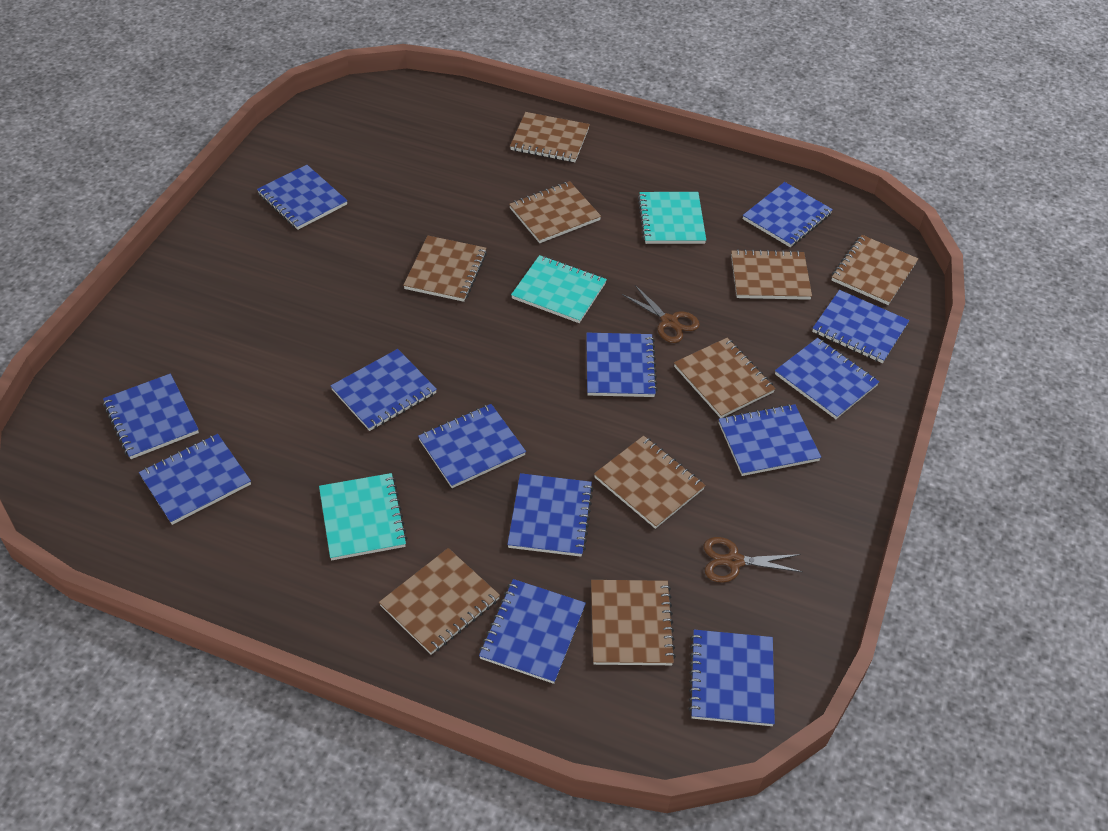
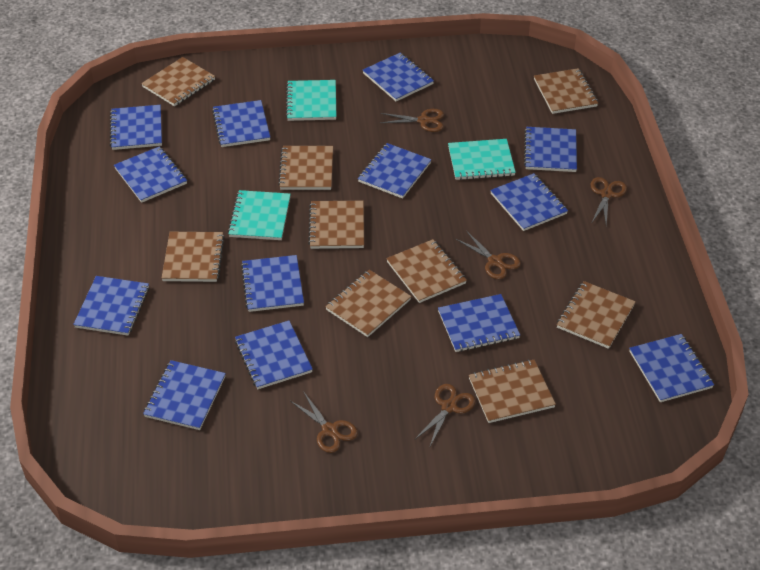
brown scissors: 2 -> 5

